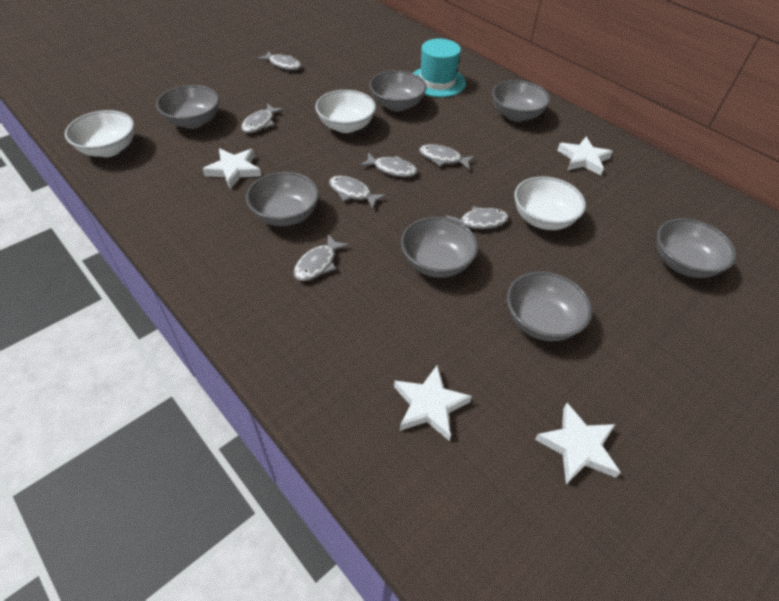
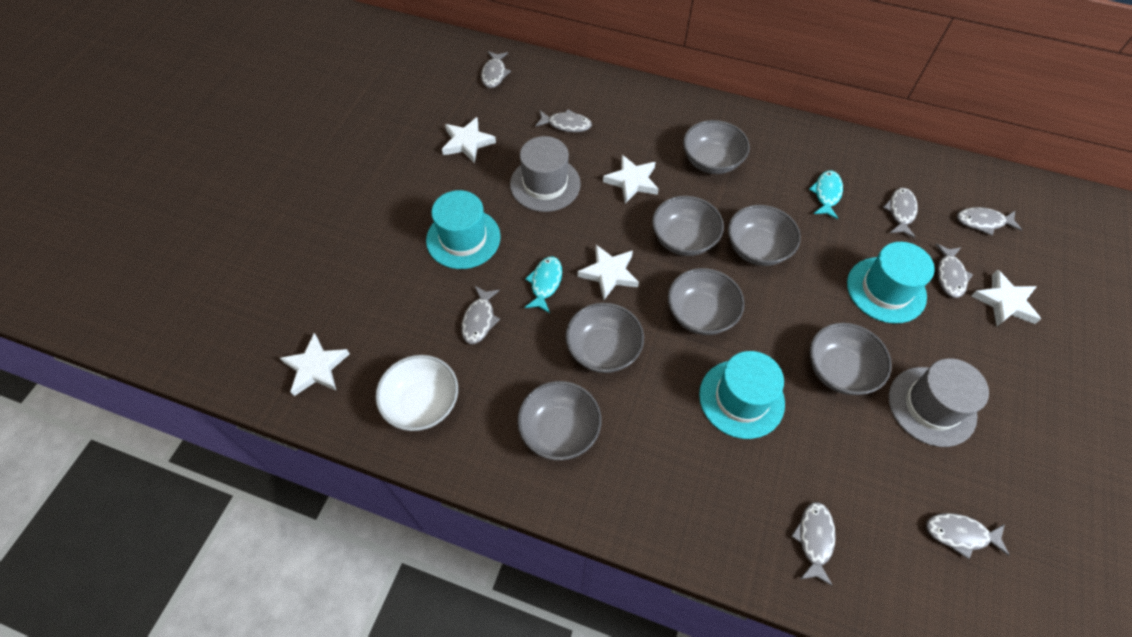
grey fish: 7 -> 8
grey hat: 0 -> 2
turquoise fish: 0 -> 2
turquoise hat: 1 -> 3
white bowl: 3 -> 1
white star: 4 -> 5

